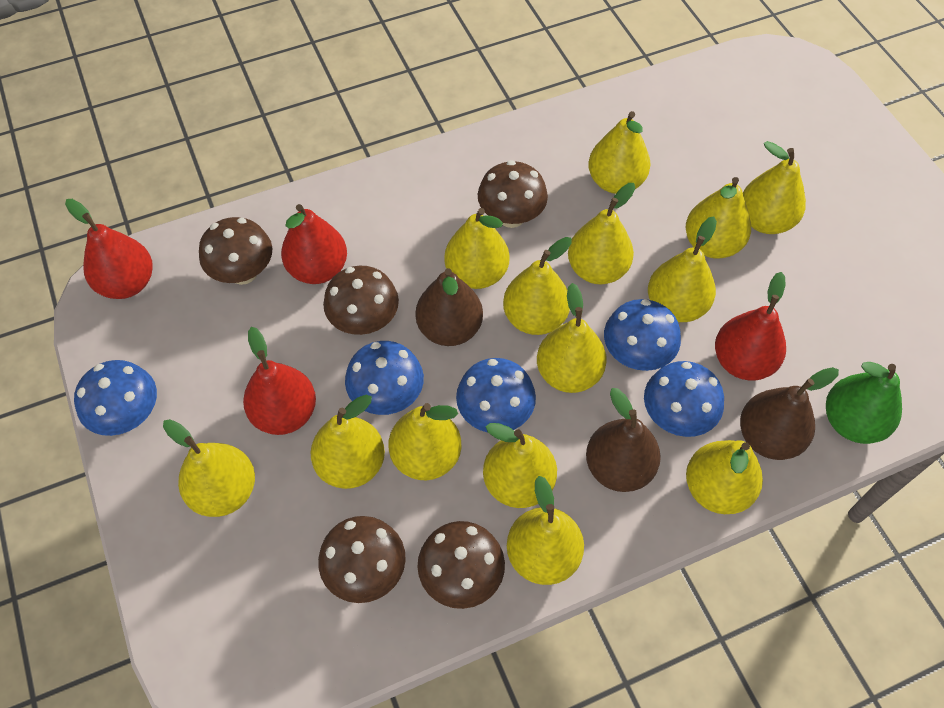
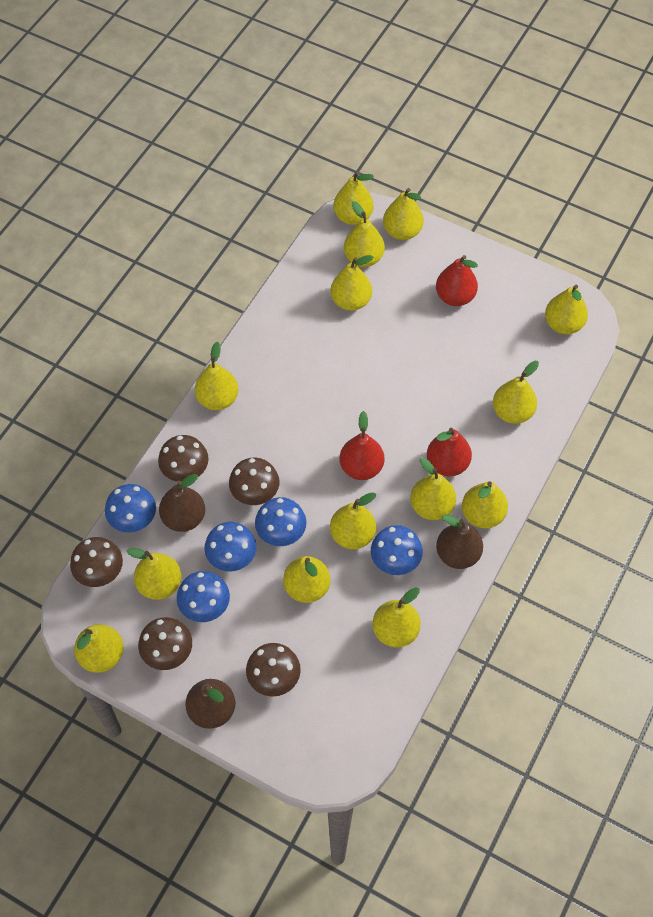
green pear: 1 -> 0
red pear: 4 -> 3

